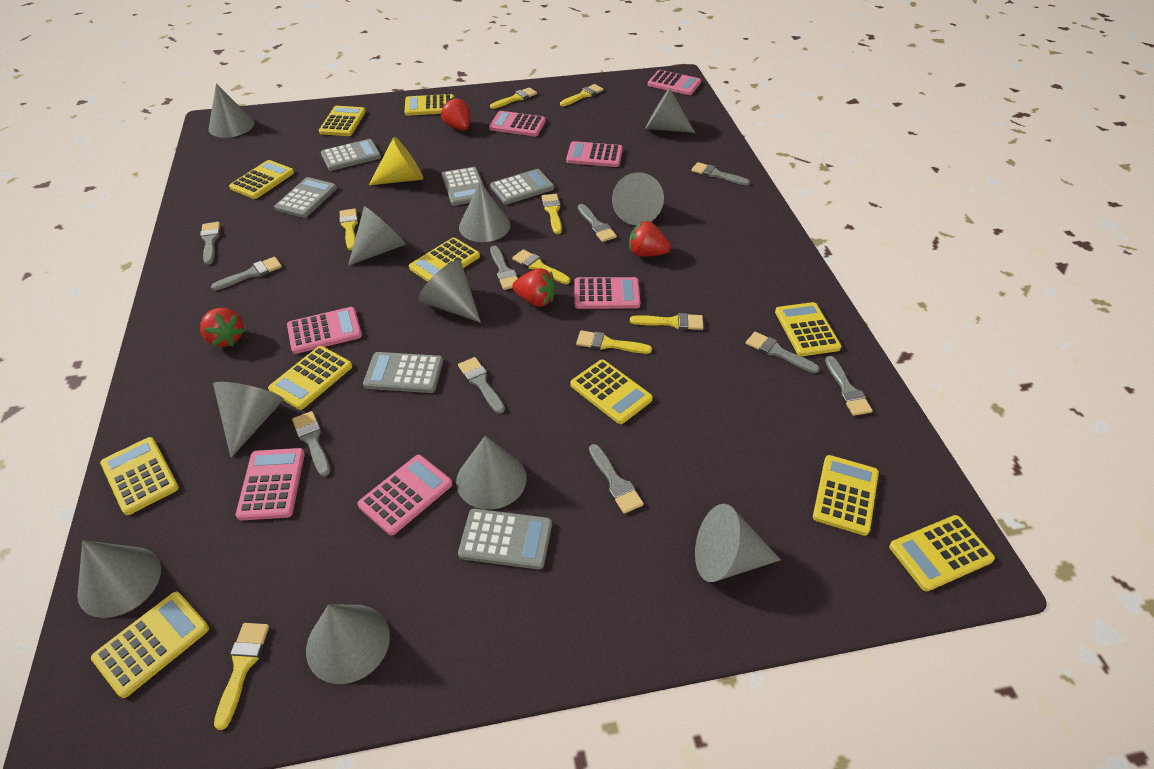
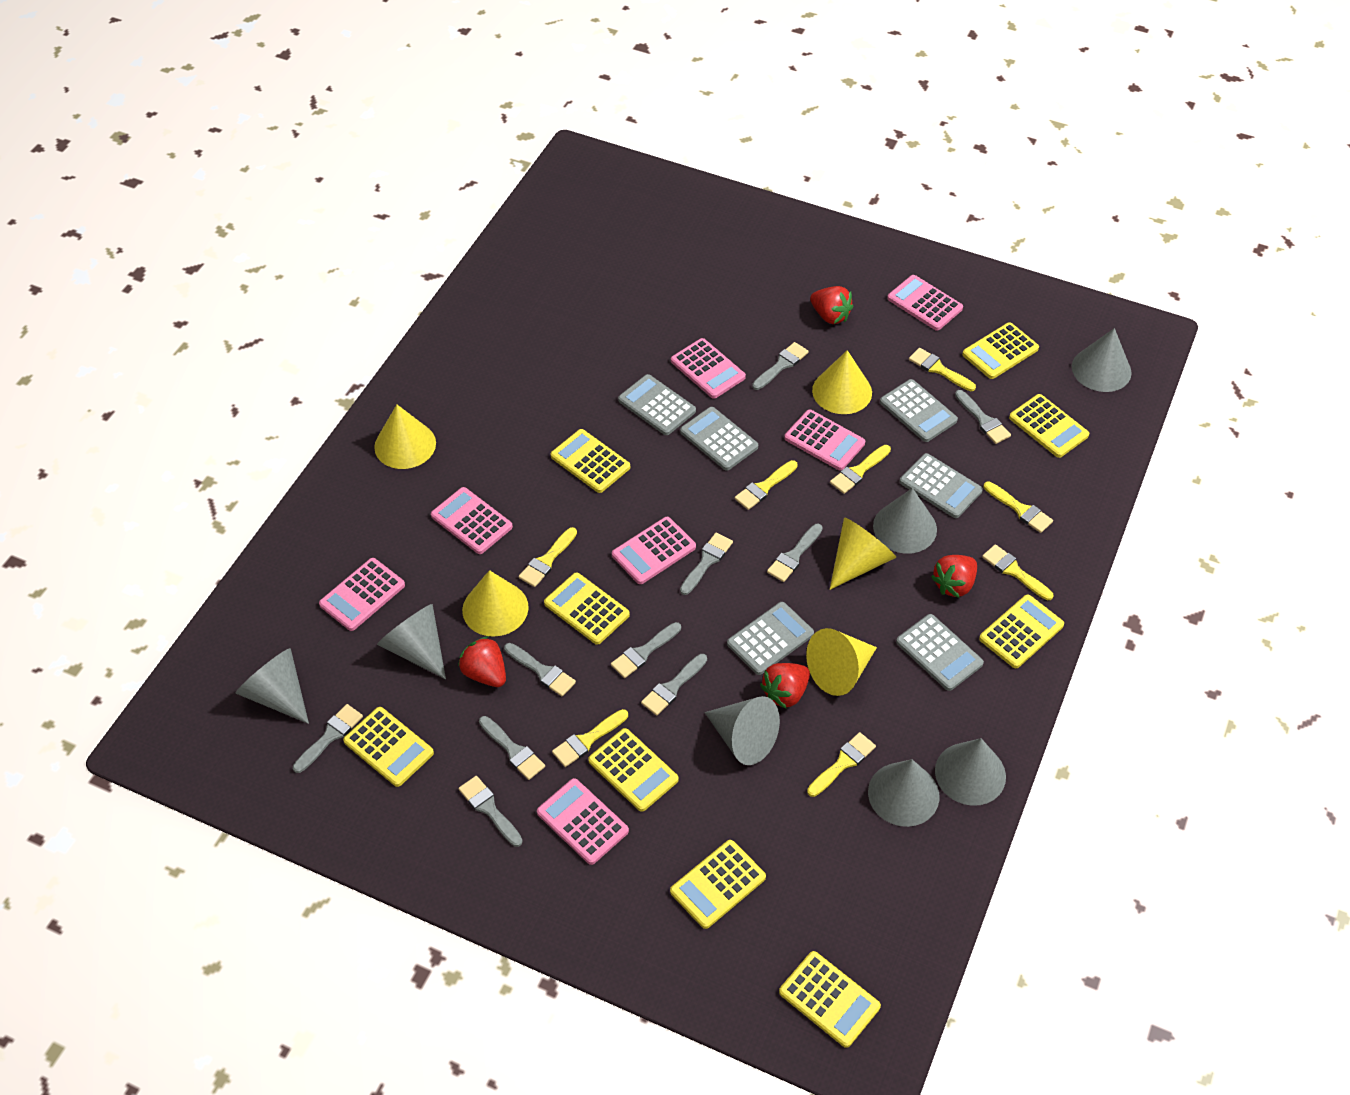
grey cone: 11 -> 7
yellow calculator: 11 -> 9
yellow cone: 1 -> 5

